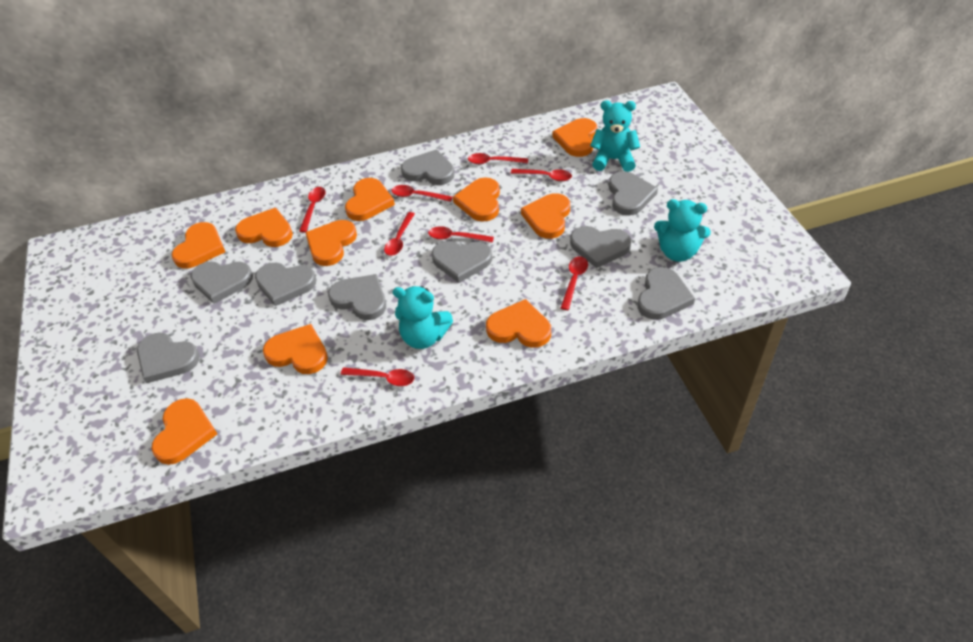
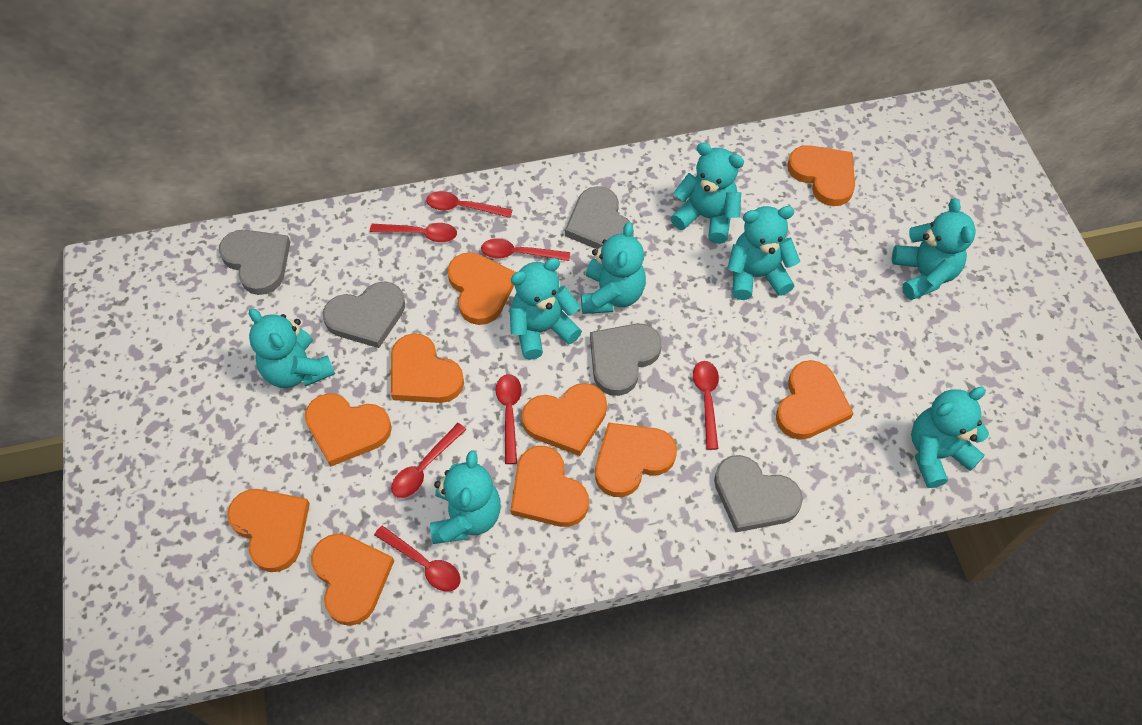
grey heart: 9 -> 5
red spoon: 8 -> 7
turquoise teddy bear: 3 -> 8

